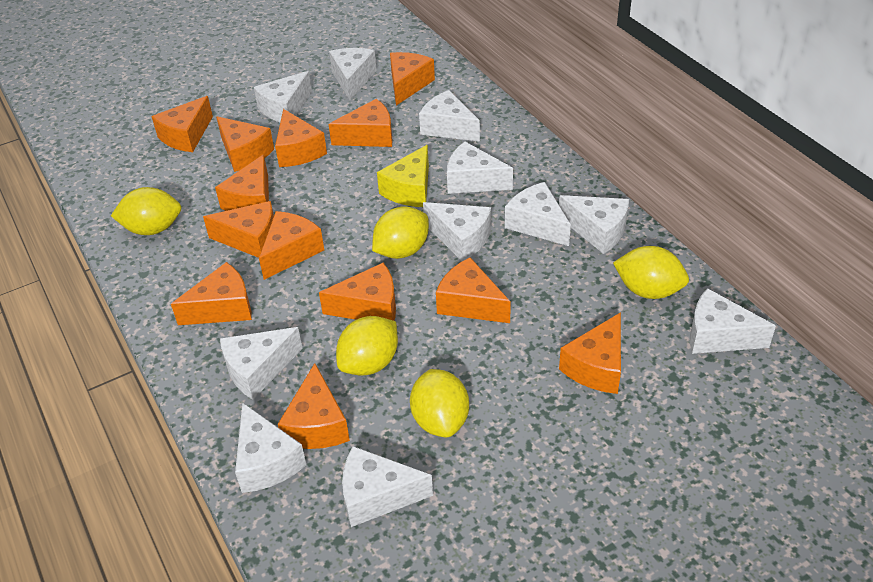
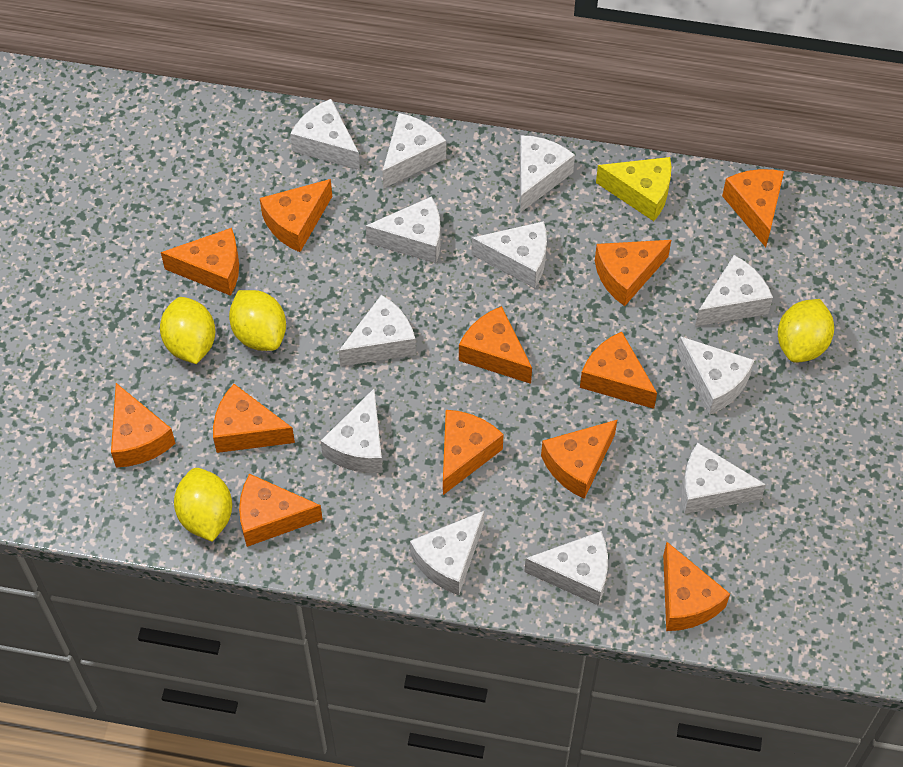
orange cheese: 13 -> 12
white cheese: 11 -> 12
yellow lemon: 5 -> 4

